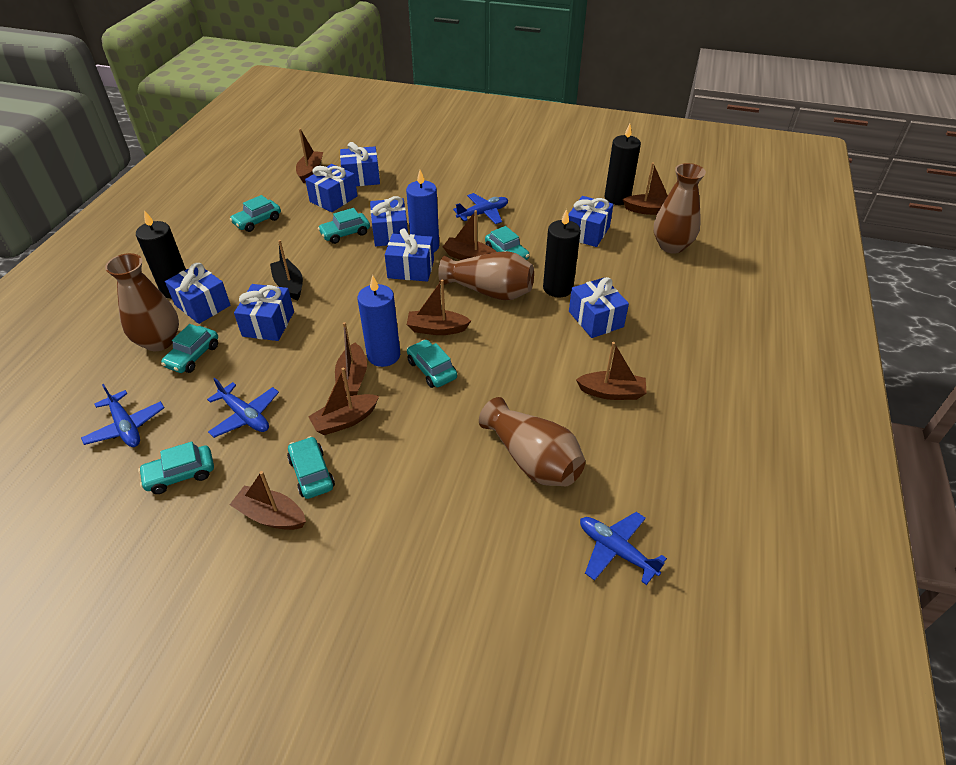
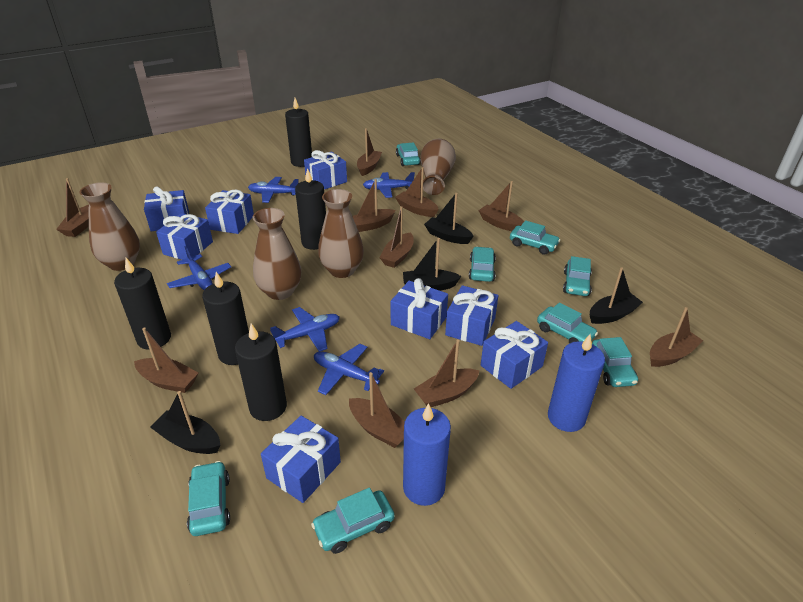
black boat: 1 -> 4
black candle: 3 -> 5
blue plane: 4 -> 5
brown boat: 8 -> 10
turquoise car: 7 -> 8

